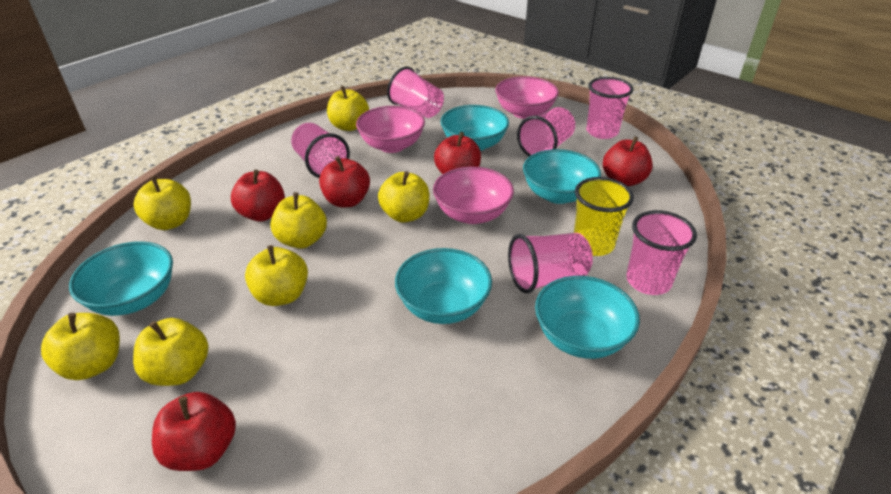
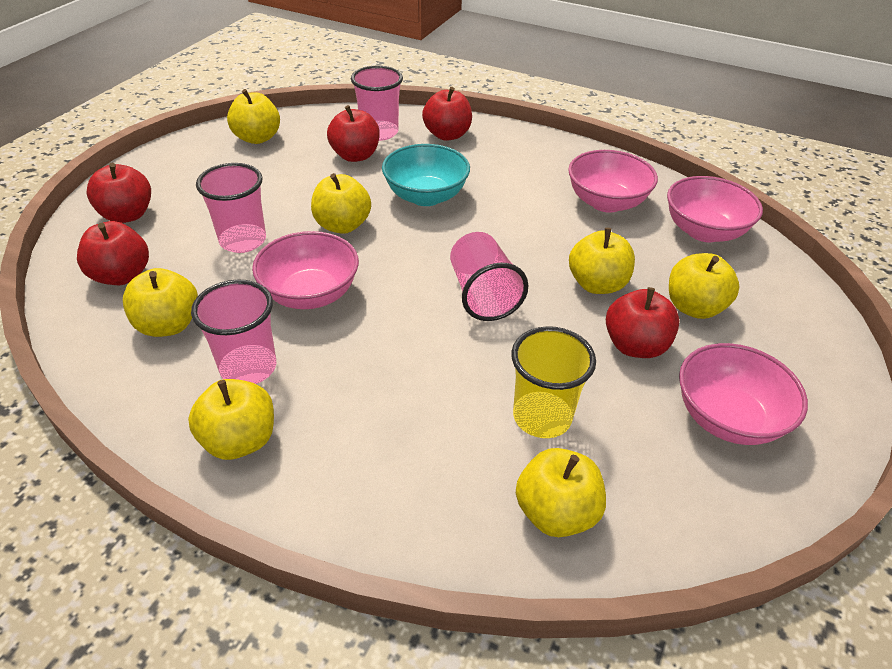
pink bowl: 3 -> 4
pink cup: 6 -> 4
turquoise bowl: 5 -> 1

